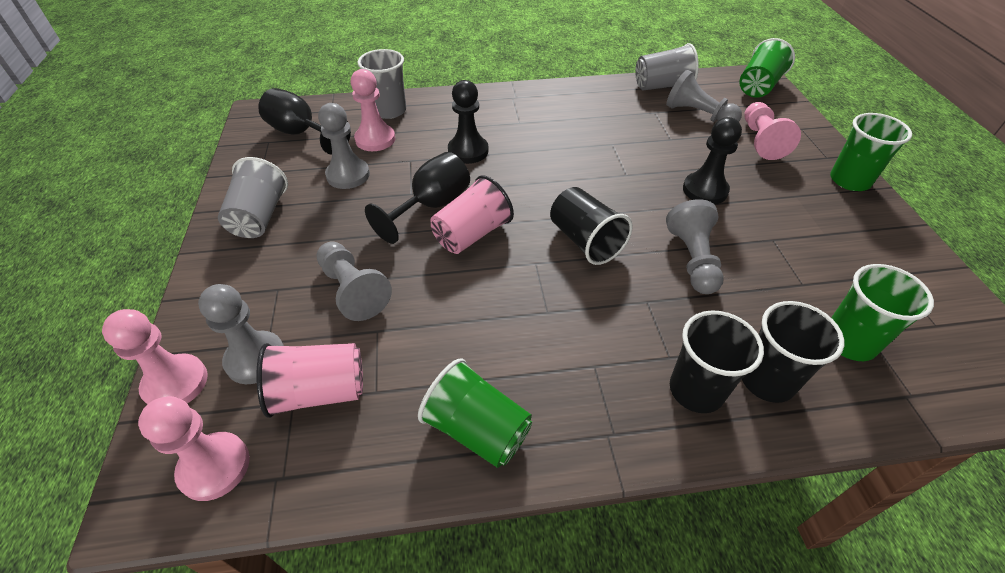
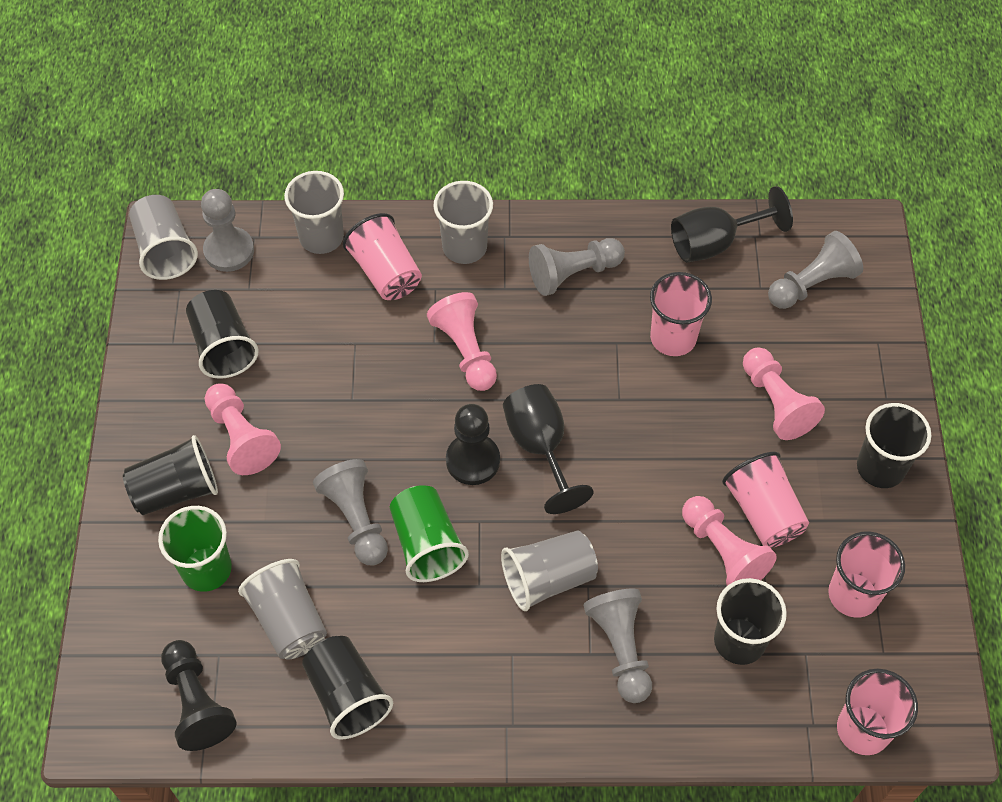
black cup: 3 -> 5
green cup: 4 -> 2
grey cup: 3 -> 5
pink cup: 2 -> 5

